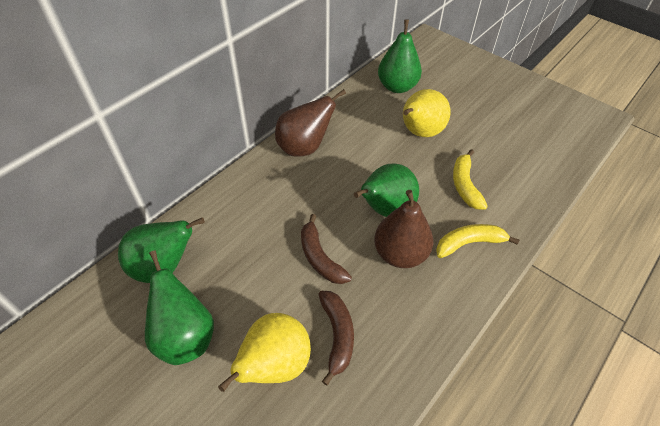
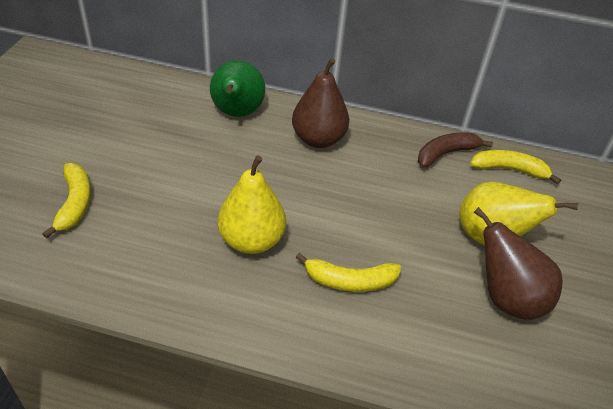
brown banana: 2 -> 1
green pear: 4 -> 1
yellow banana: 2 -> 3

